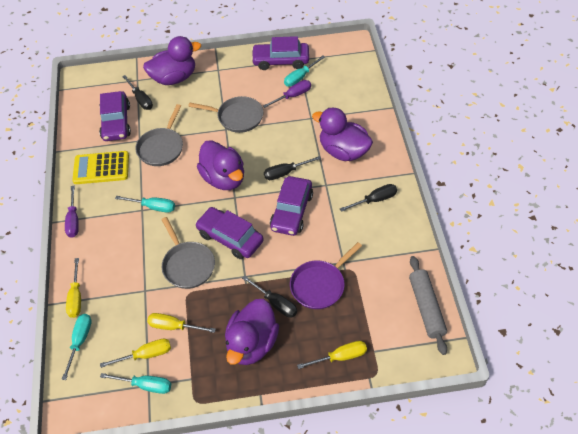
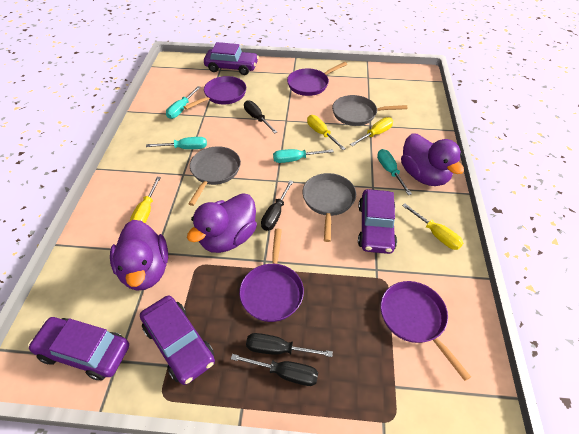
grey rolling pin: 1 -> 0
purple duck: 4 -> 3
purple pan: 1 -> 4
purple screwdriver: 2 -> 0
yellow calculator: 1 -> 0

